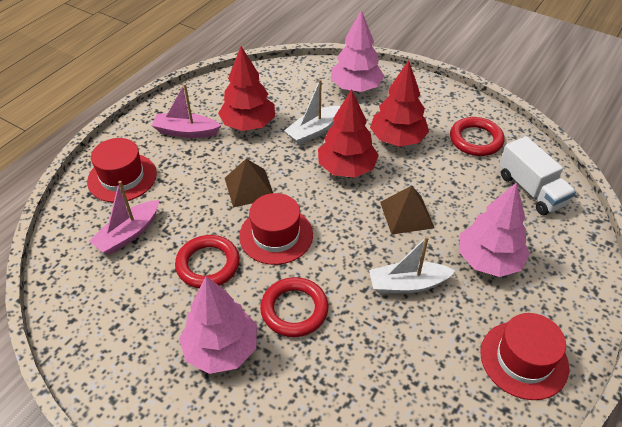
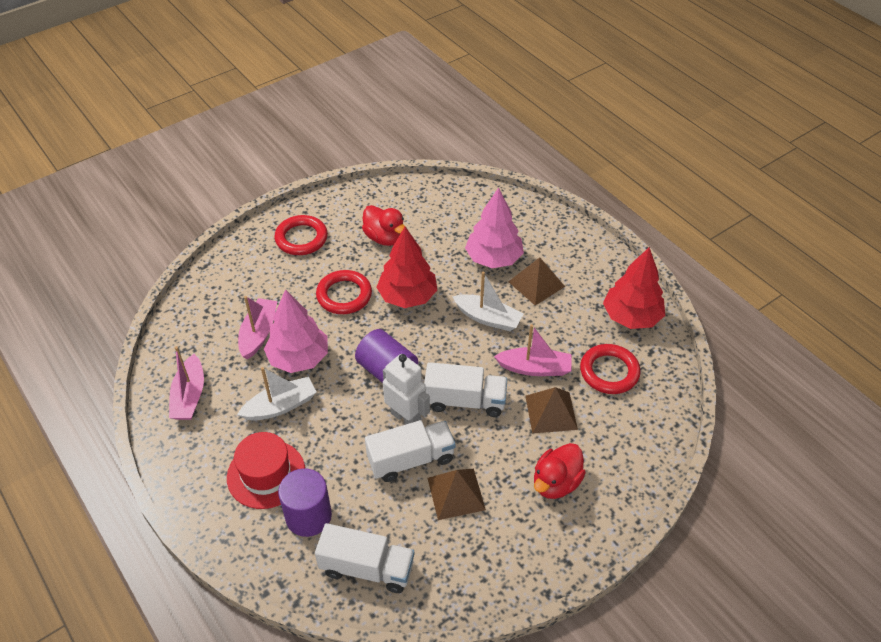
brown pyramid: 2 -> 3
pink boat: 2 -> 3
pink tree: 3 -> 2
purple cylinder: 0 -> 2
red duck: 0 -> 2
red hat: 3 -> 1
red tree: 3 -> 2
white robot: 0 -> 1
white truck: 1 -> 3

